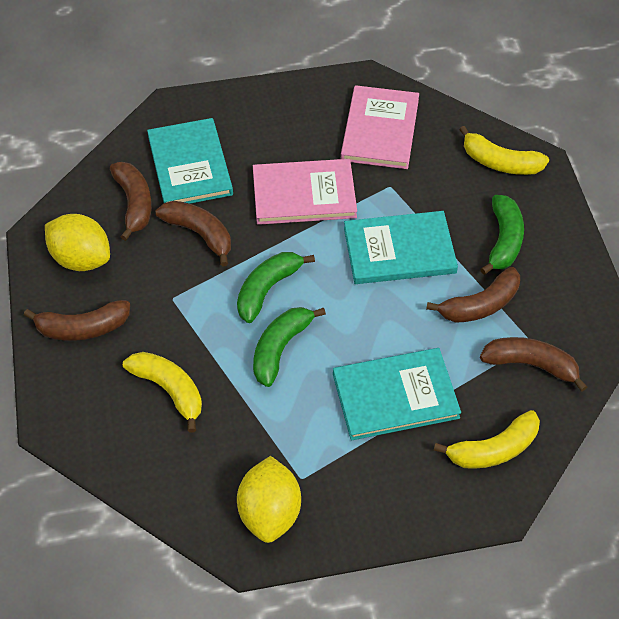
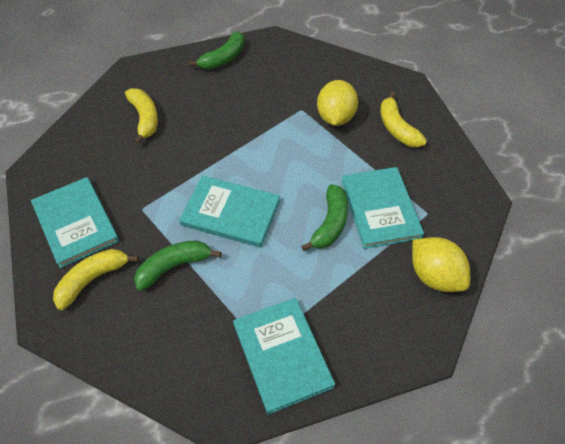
brown banana: 5 -> 0
pink book: 2 -> 0
turquoise book: 3 -> 4

